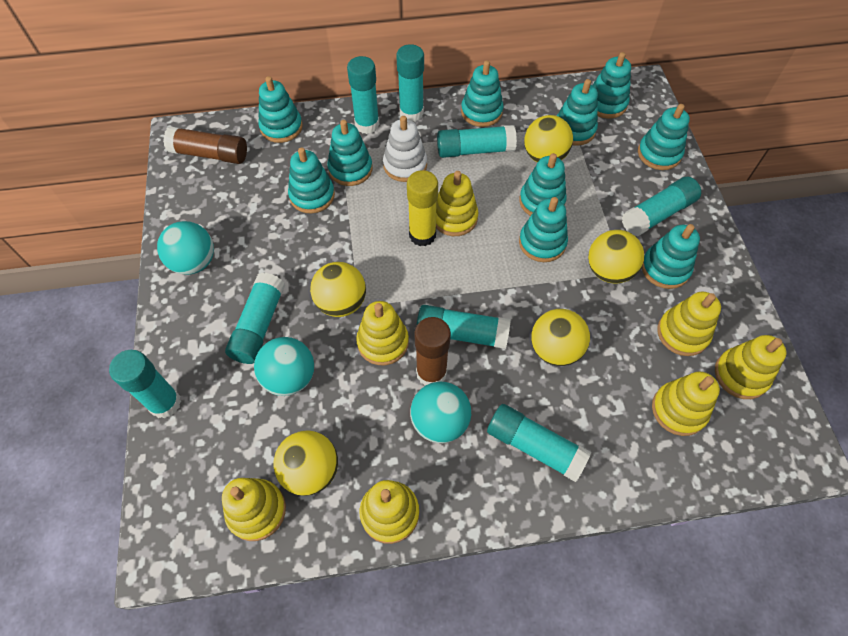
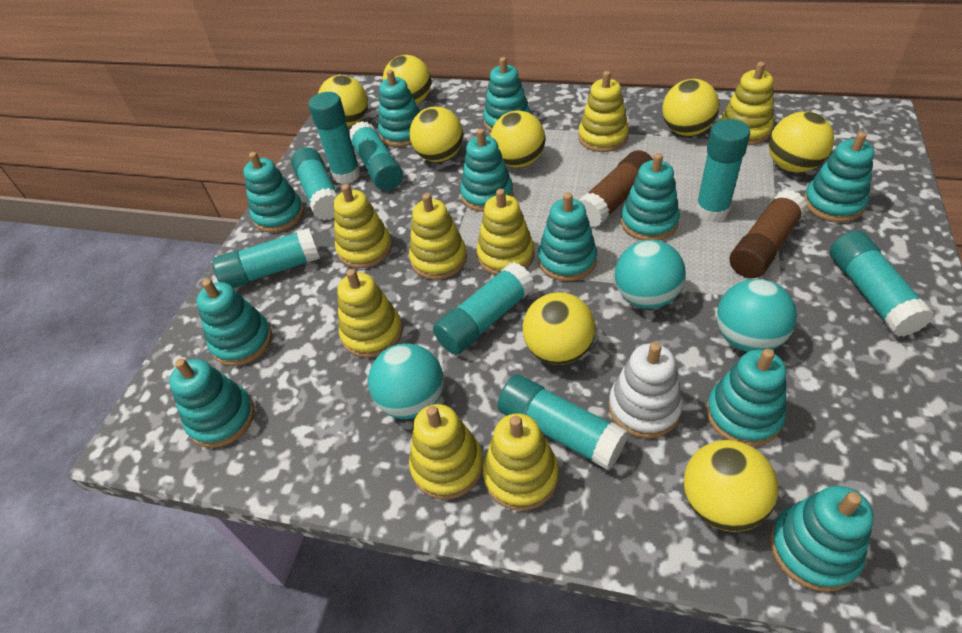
turquoise stacking toy: 10 -> 11
yellow ball: 5 -> 8
yellow glue stick: 1 -> 0
yellow stacking toy: 7 -> 8

